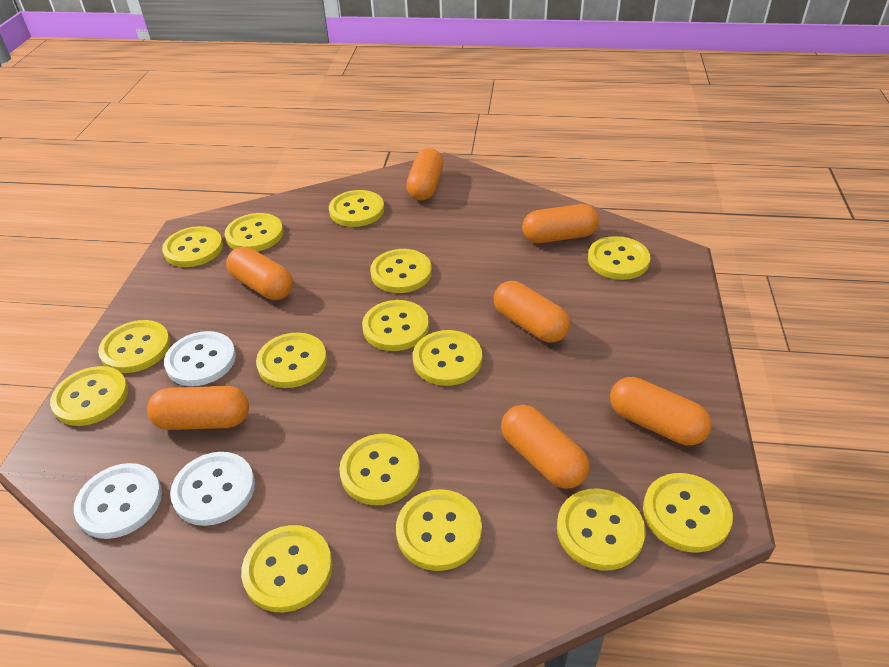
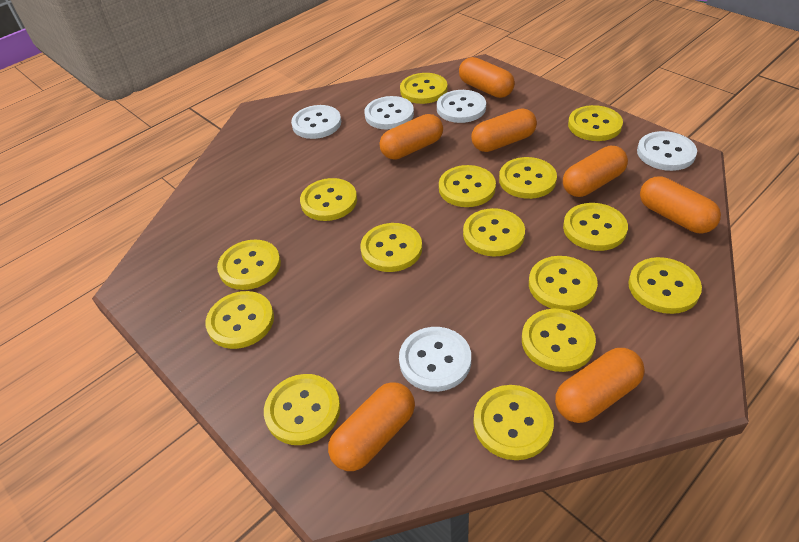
white button: 3 -> 5

